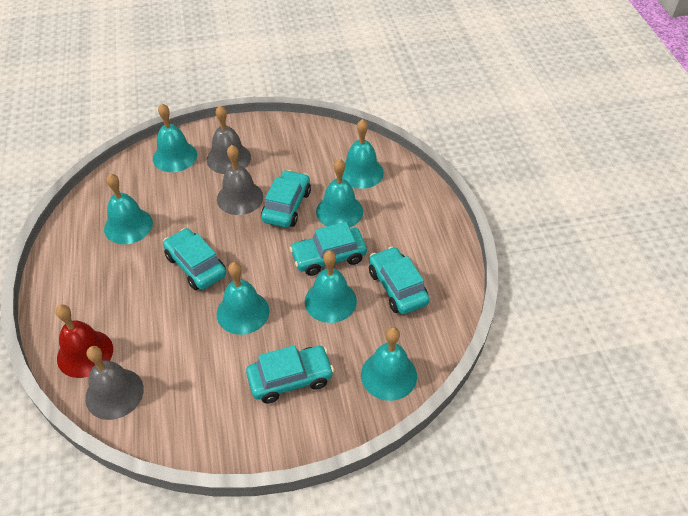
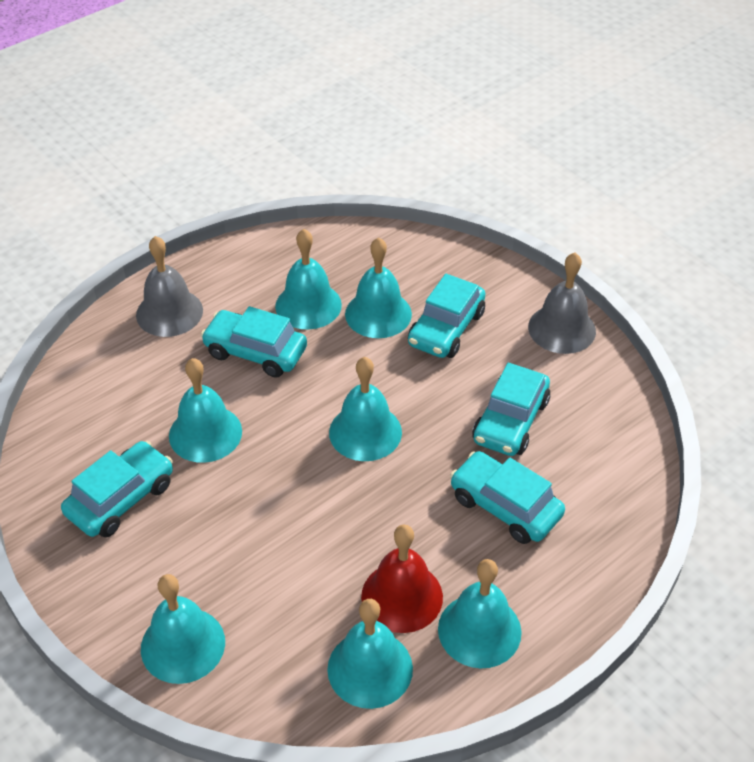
grey bell: 3 -> 2

